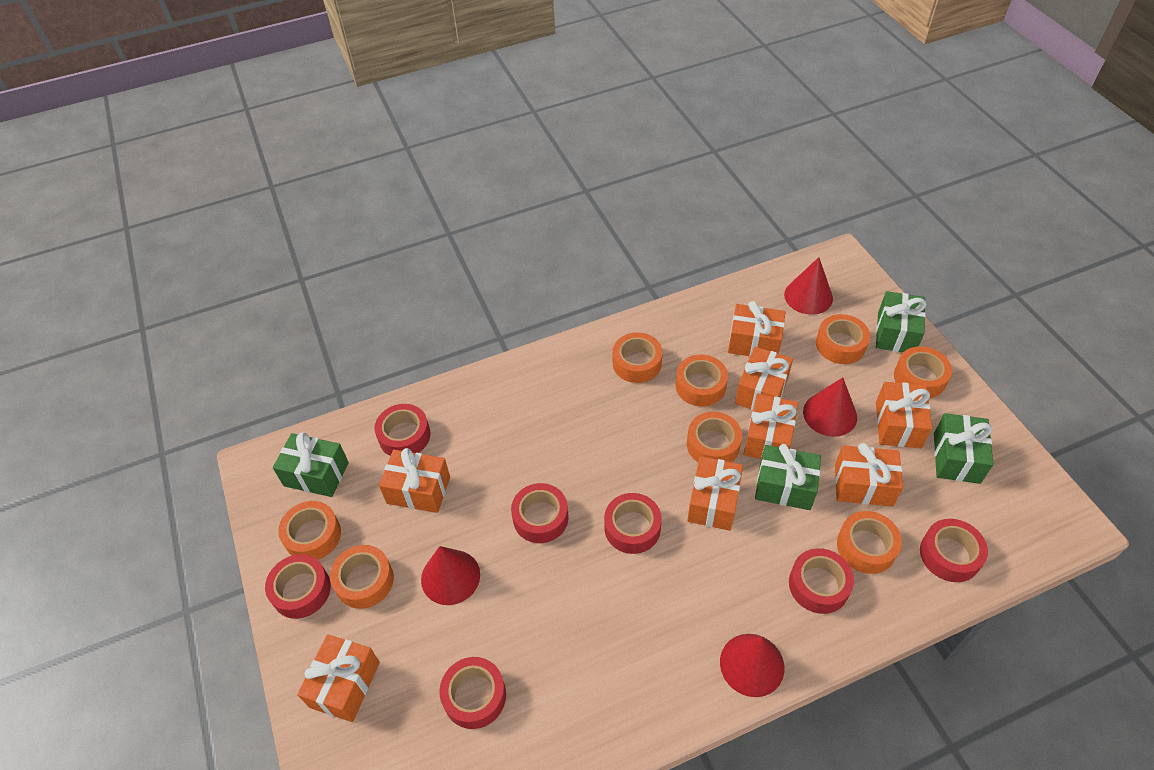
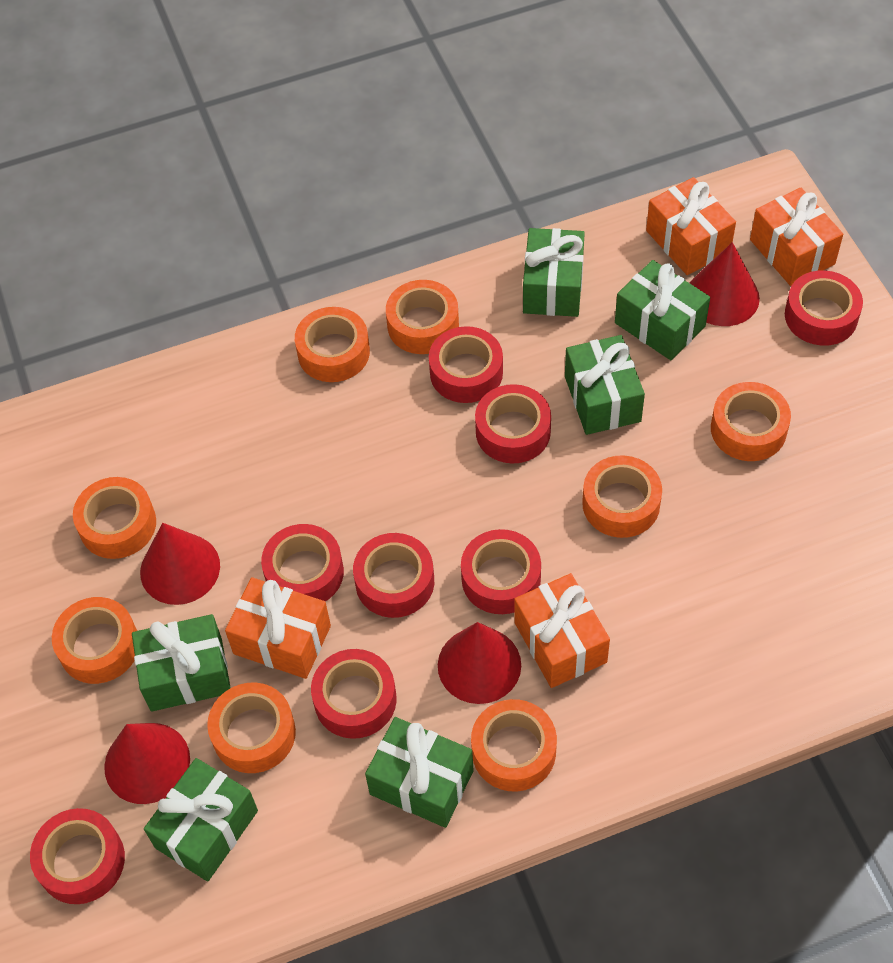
green gift: 4 -> 6
orange gift: 8 -> 4
red tape: 7 -> 8

